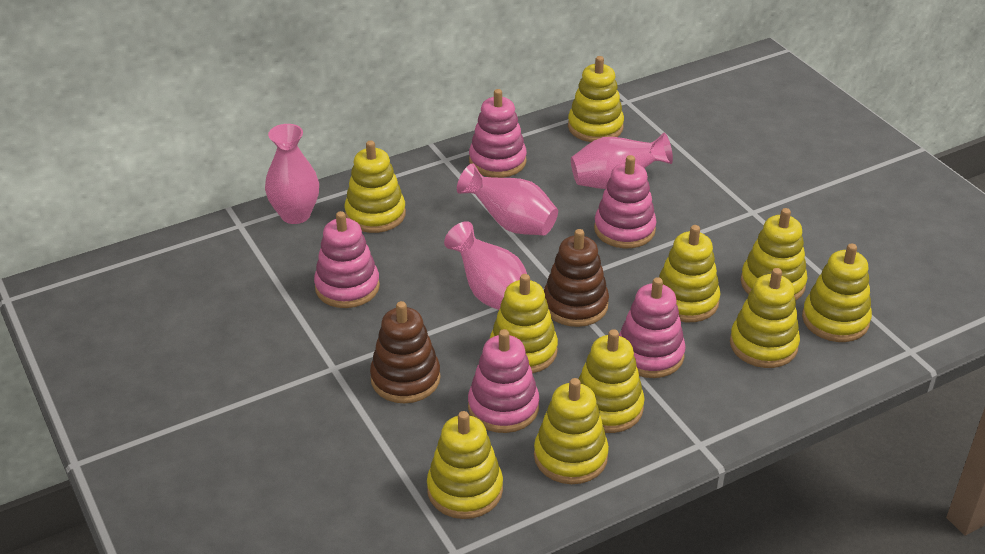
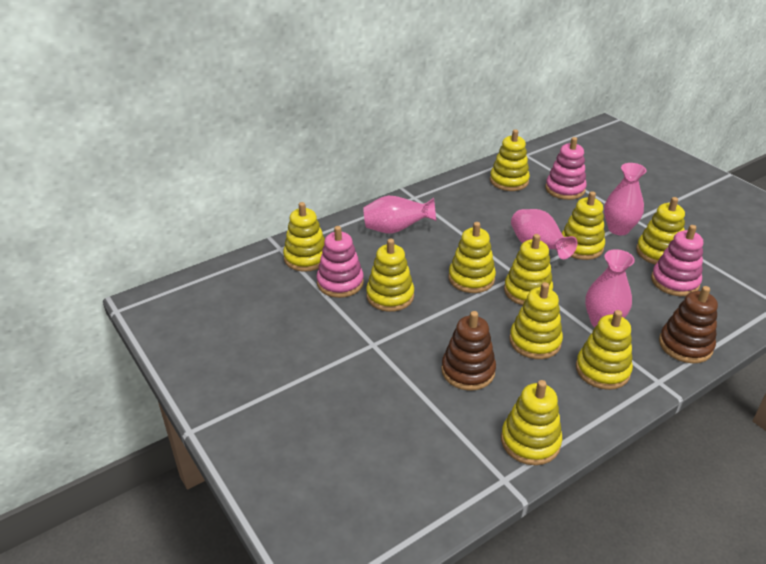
pink stacking toy: 5 -> 3

